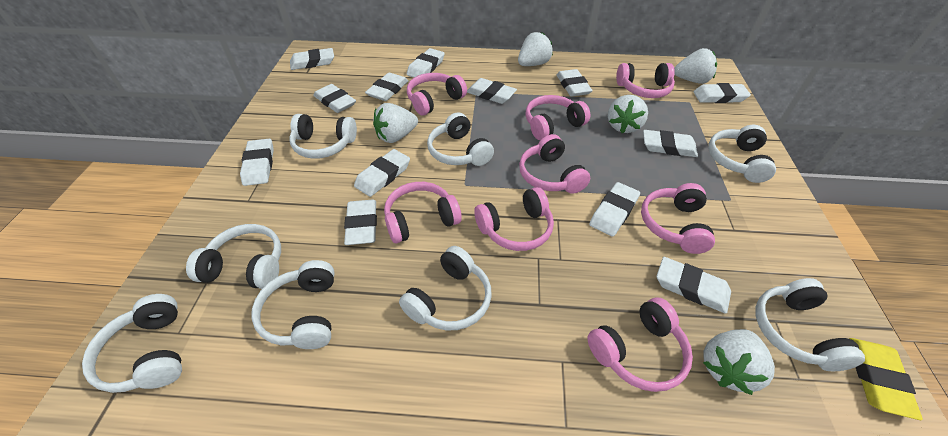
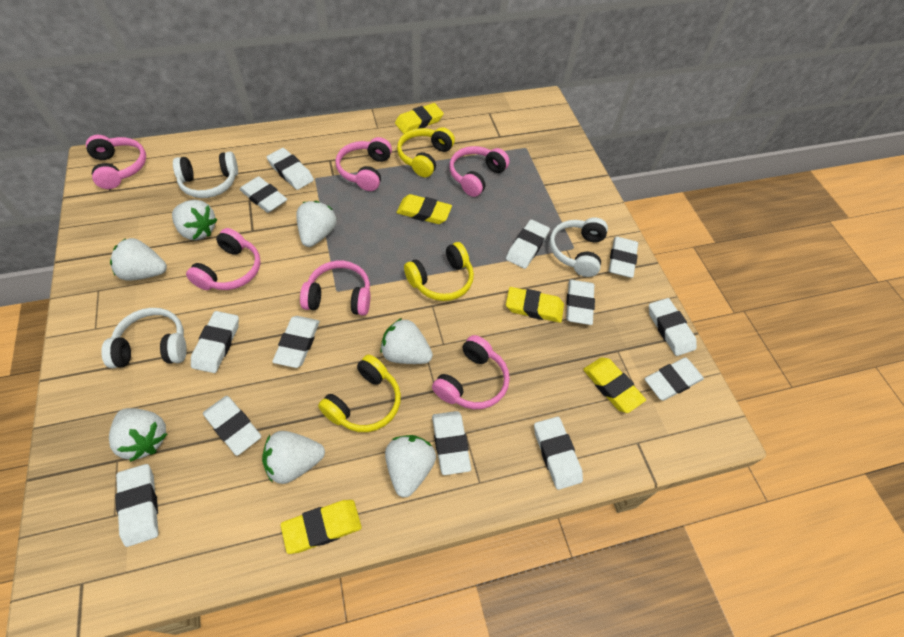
pink headphones: 8 -> 6
white headphones: 8 -> 3
white strawberry: 5 -> 7
yellow eraser: 1 -> 5
yellow headphones: 0 -> 3

